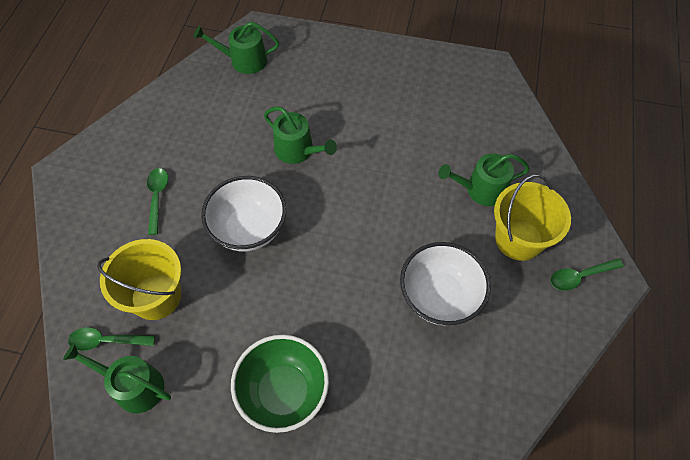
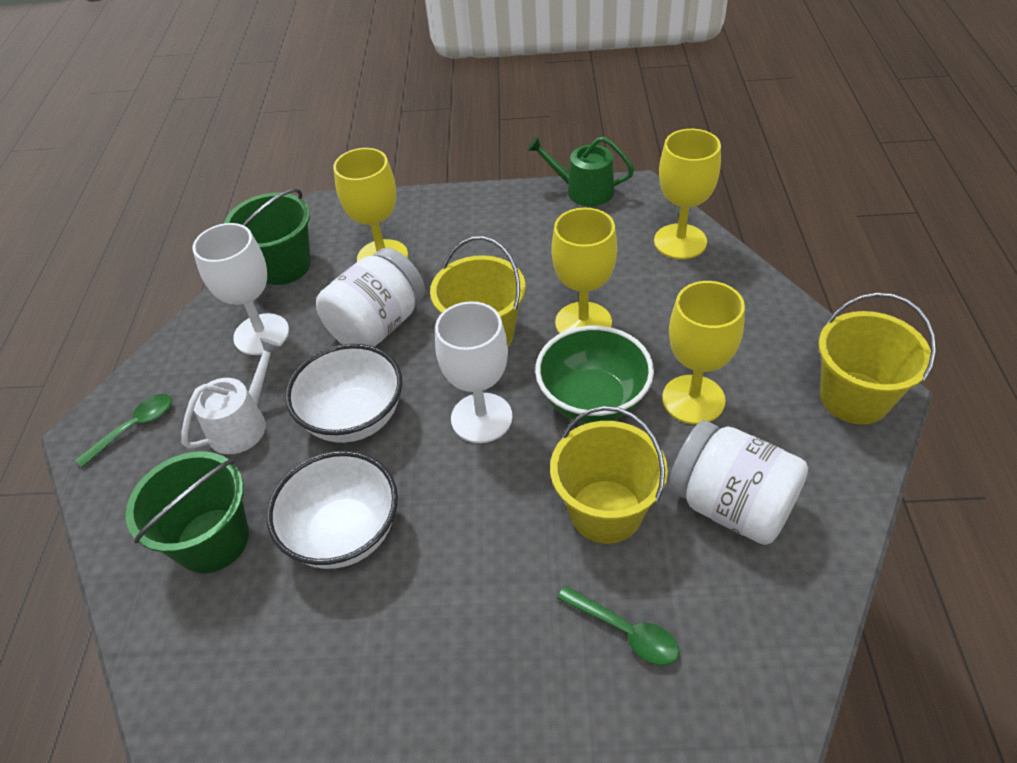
green bucket: 0 -> 2
green spoon: 3 -> 2
green watering can: 4 -> 1
white goblet: 0 -> 2
white jar: 0 -> 2
white watering can: 0 -> 1
yellow bucket: 2 -> 3
yellow goblet: 0 -> 4

